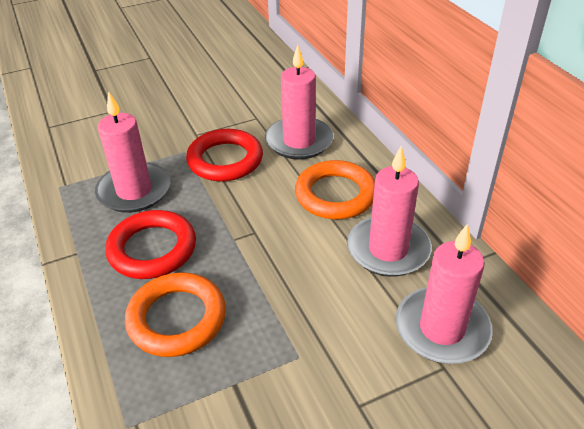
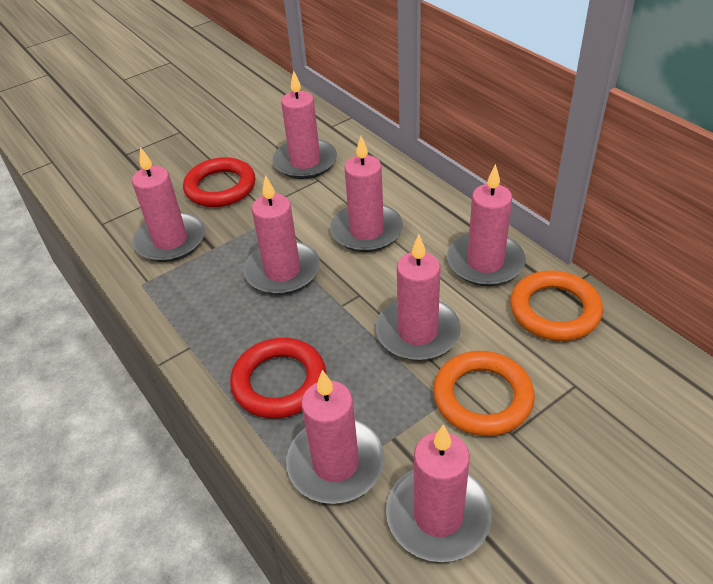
pink candle: 4 -> 8

